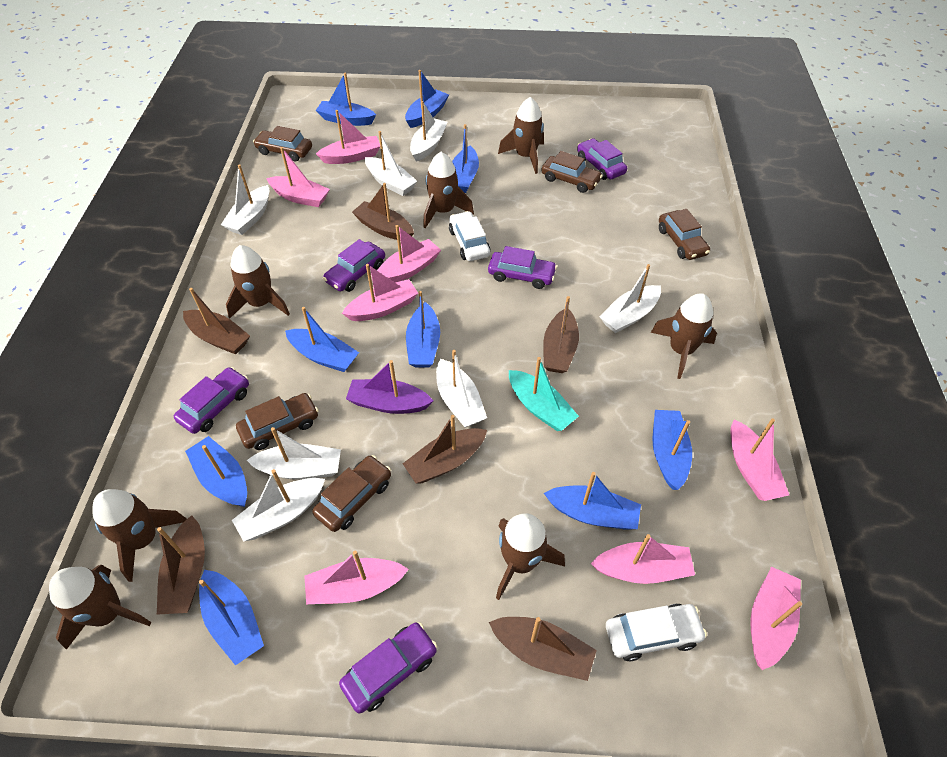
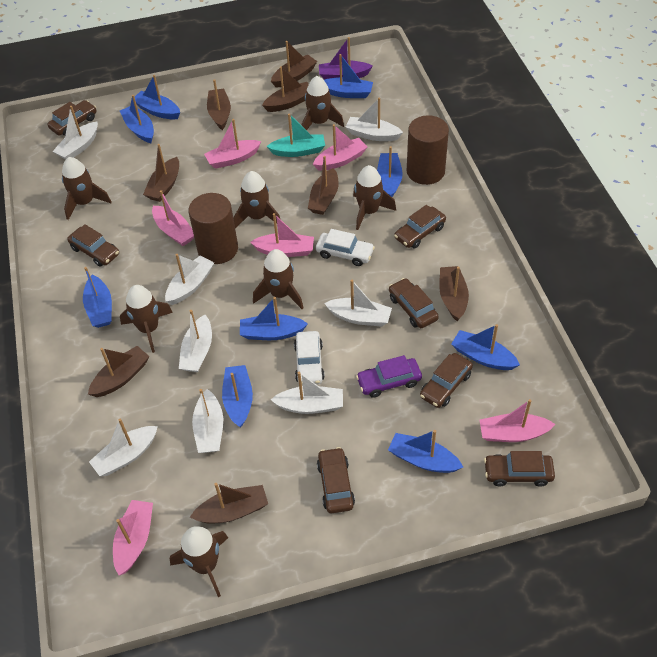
brown boat: 6 -> 8
brown car: 5 -> 7
brown cylinder: 0 -> 2
pink boat: 8 -> 6
purple car: 5 -> 1
white boat: 7 -> 8

